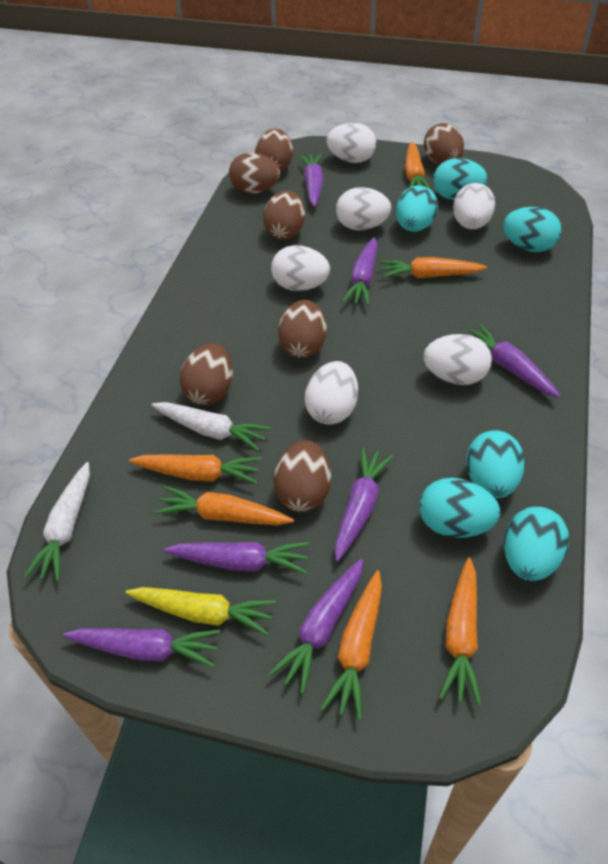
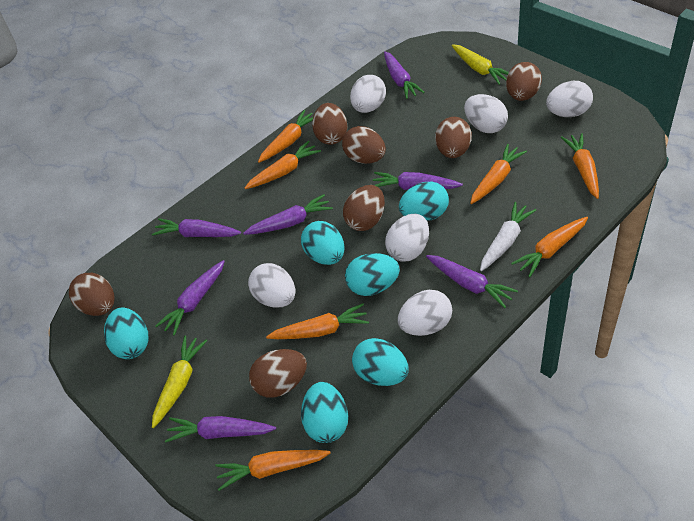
orange carrot: 6 -> 7
white carrot: 2 -> 1
yellow carrot: 1 -> 2

